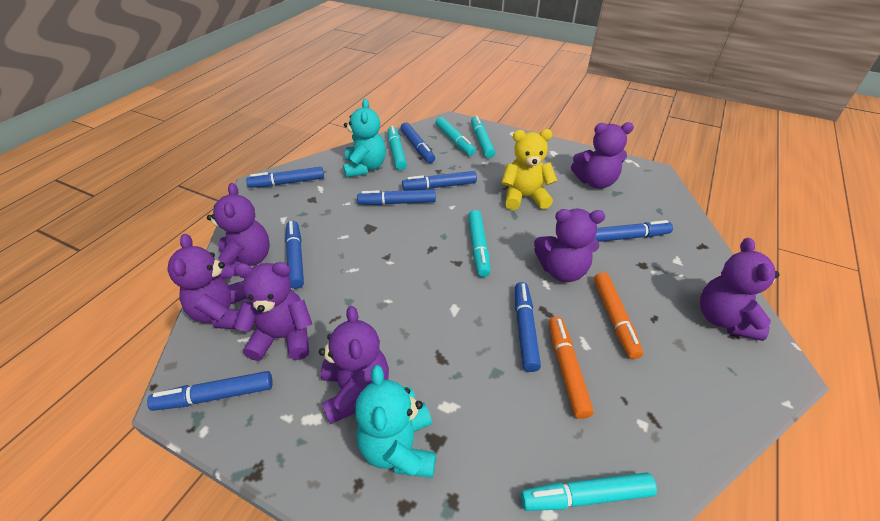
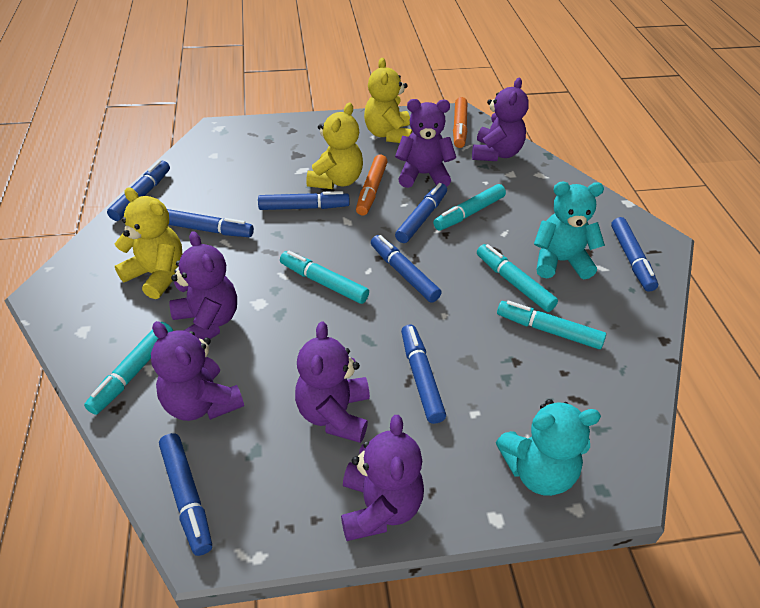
purple teddy bear: 7 -> 6
yellow teddy bear: 1 -> 3

